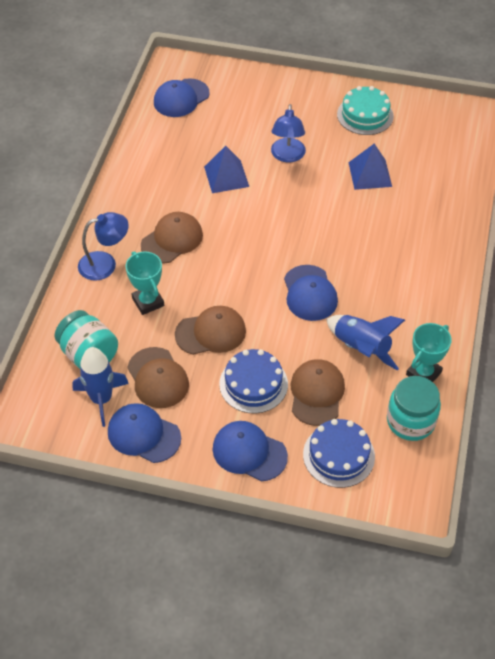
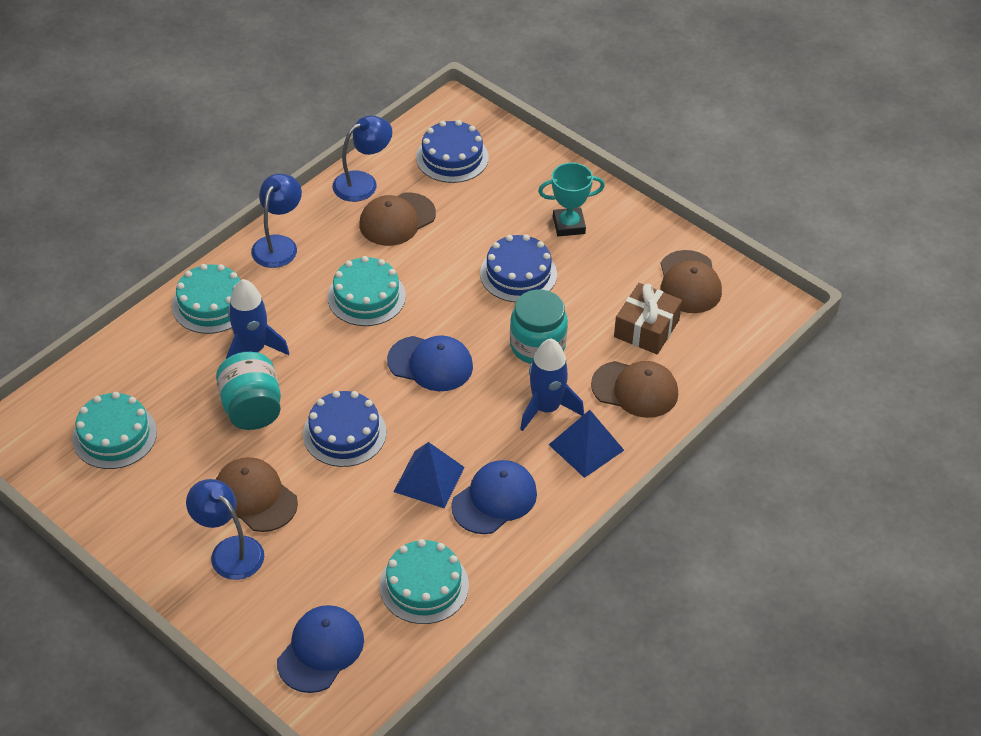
blue cake: 2 -> 3
blue cap: 4 -> 3
blue lamp: 2 -> 3
brown gift: 0 -> 1
turquoise cake: 1 -> 4
turquoise trophy: 2 -> 1

